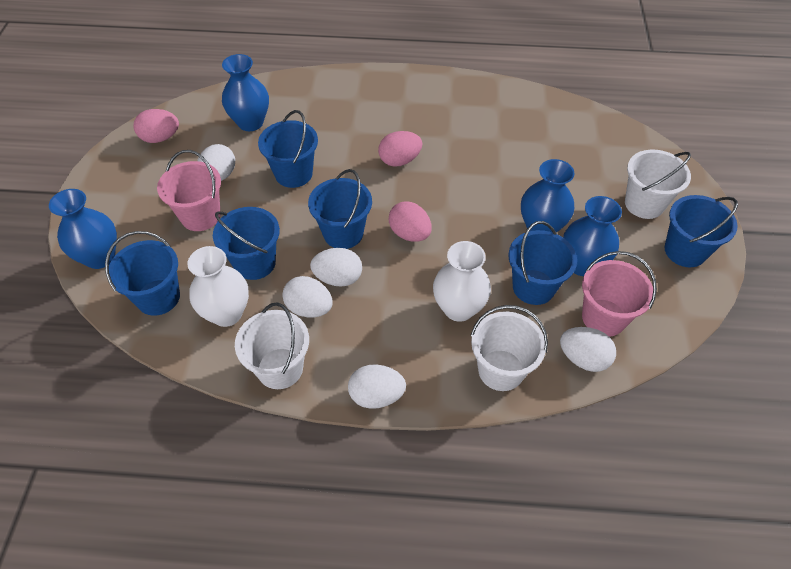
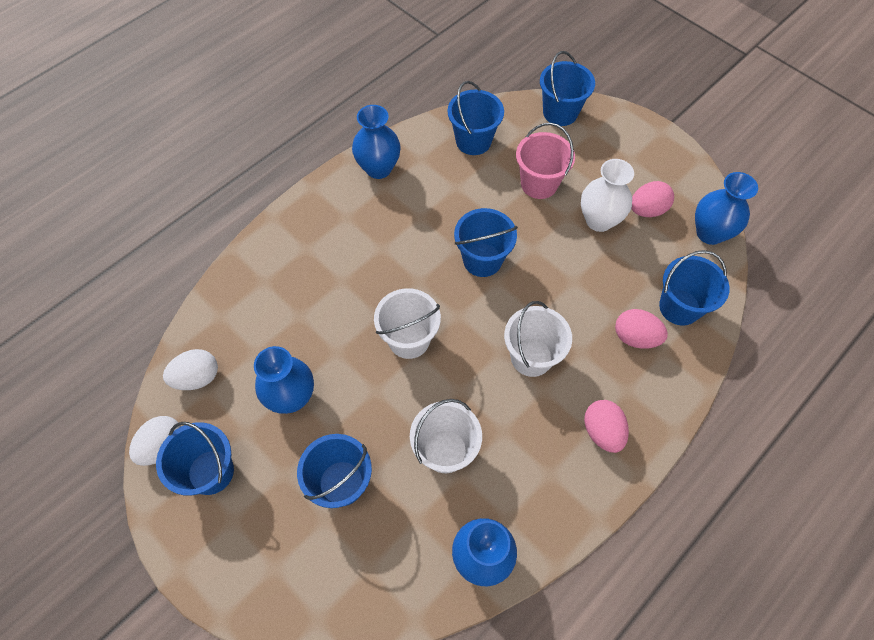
pink bucket: 2 -> 1
white egg: 5 -> 2
white vase: 2 -> 1

